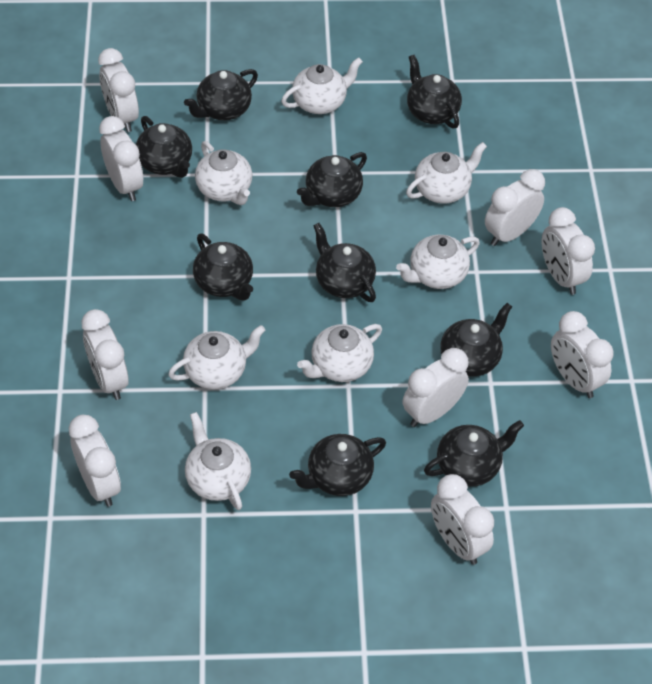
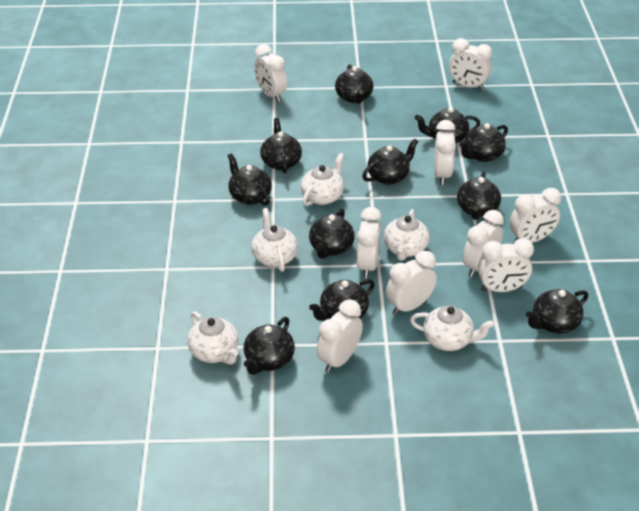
black teapot: 9 -> 11
white teapot: 7 -> 5

